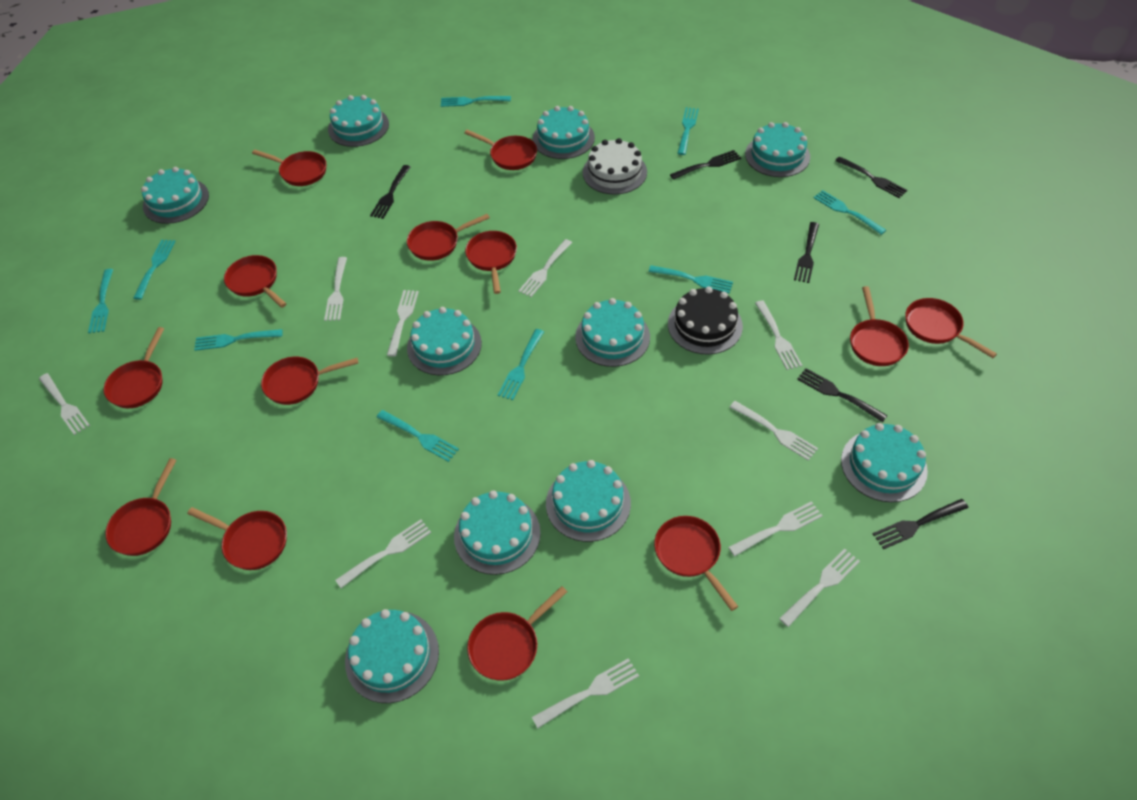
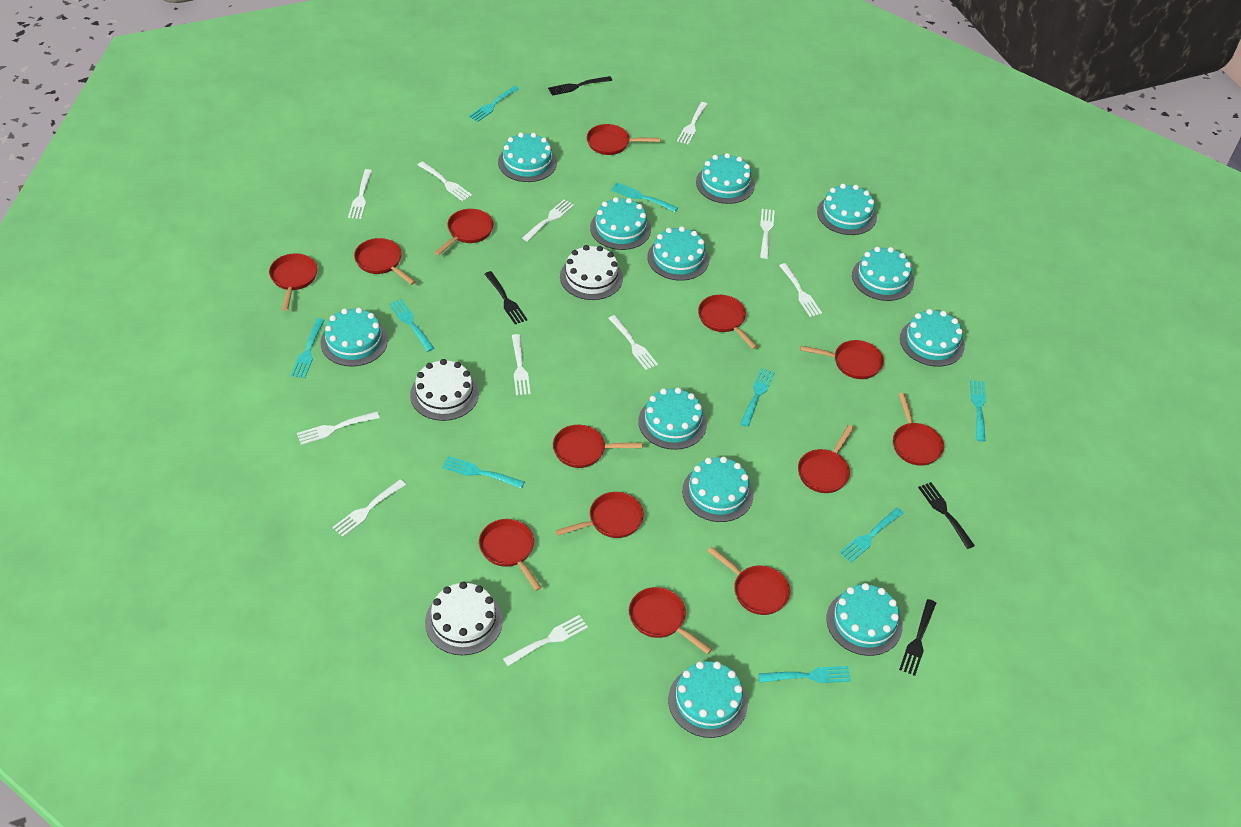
black cake: 1 -> 0
black fork: 6 -> 4
turquoise cake: 10 -> 12
white cake: 1 -> 3
white fork: 10 -> 11

